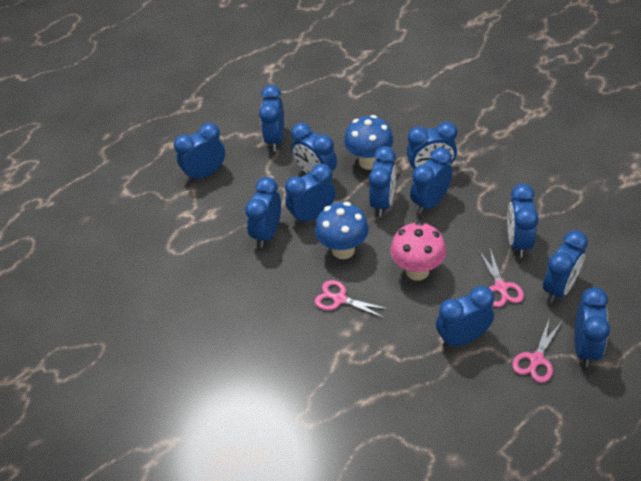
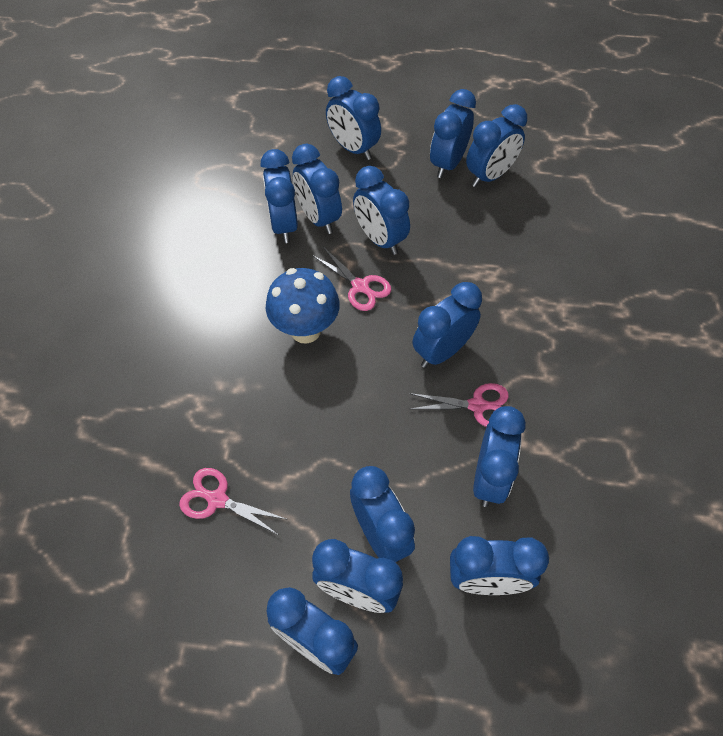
blue mushroom: 2 -> 1
pink mushroom: 1 -> 0

